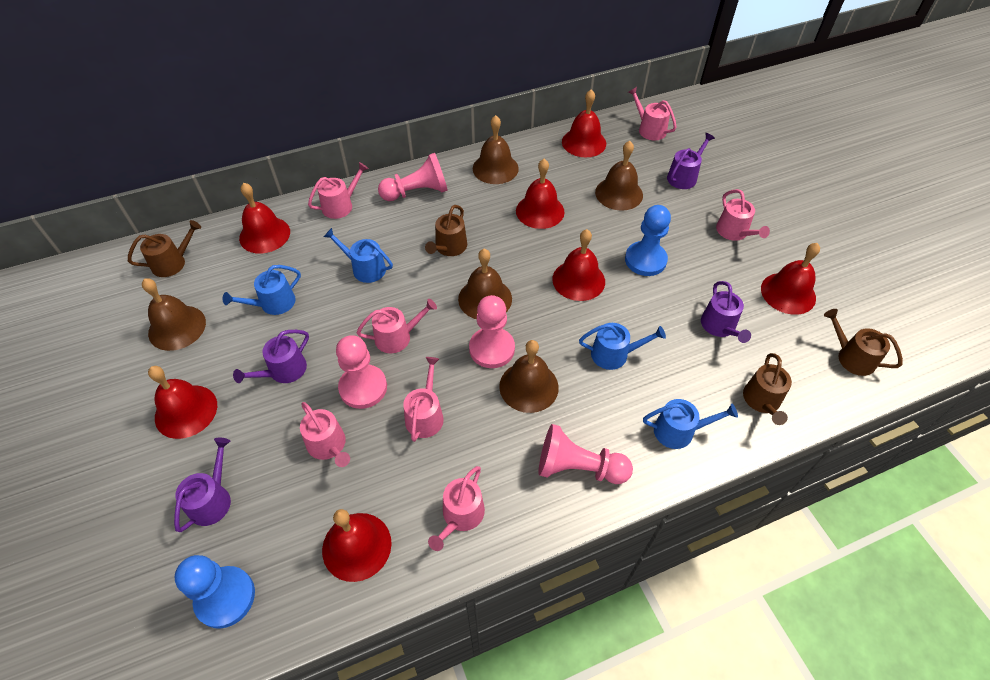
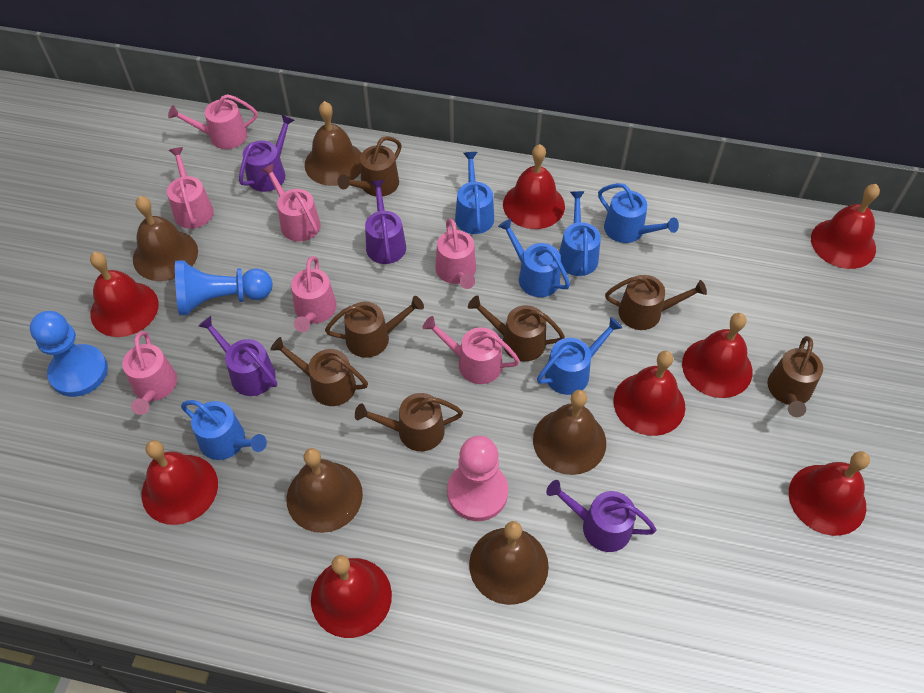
blue watering can: 4 -> 6
brown watering can: 4 -> 7
pink pawn: 4 -> 1
red bell: 7 -> 8

